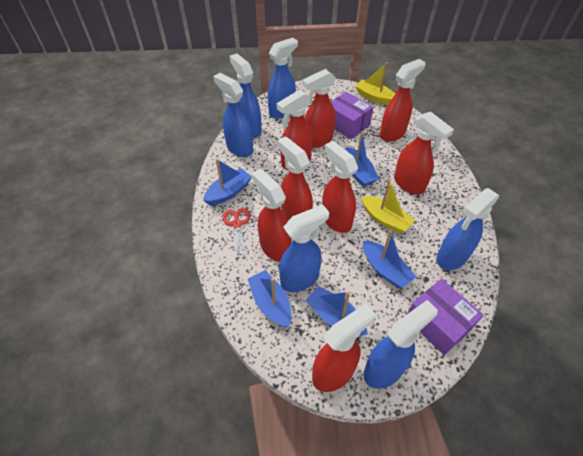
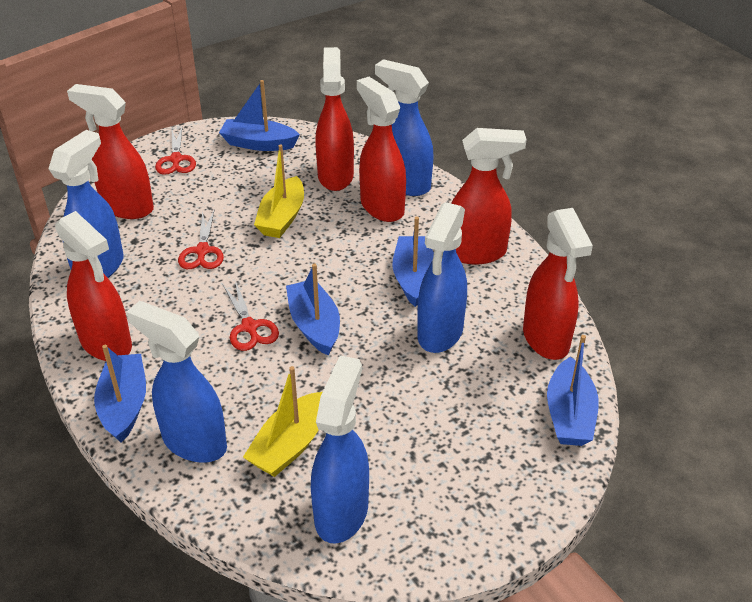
blue spray bottle: 6 -> 5
purple box: 2 -> 0
red scissors: 1 -> 3
red spray bottle: 8 -> 6

